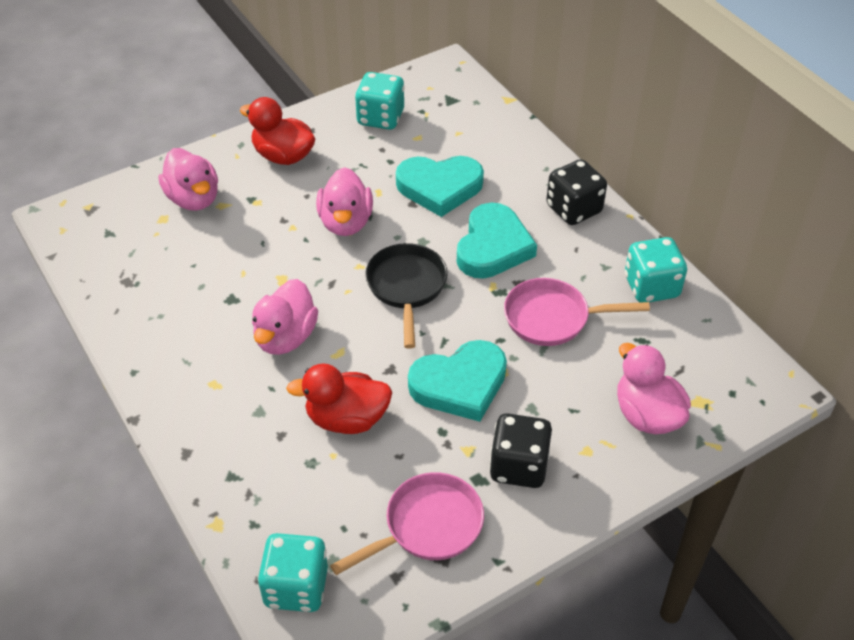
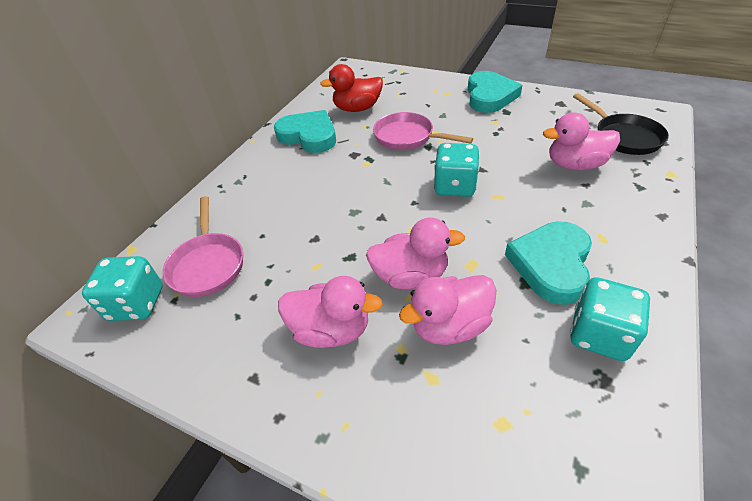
black dice: 2 -> 0
red duck: 2 -> 1

